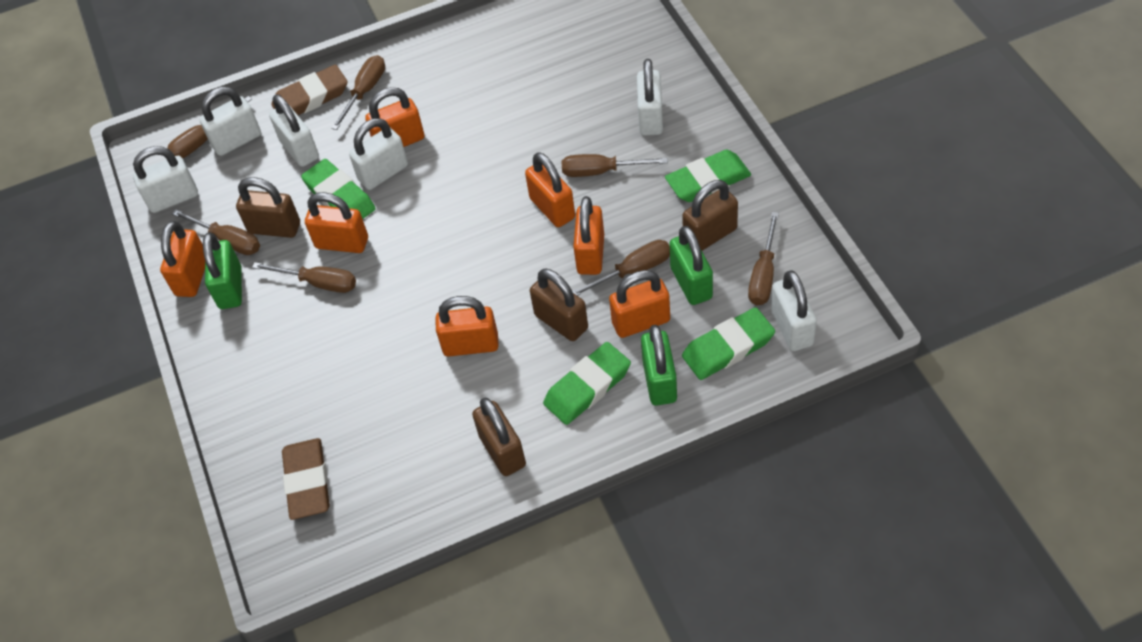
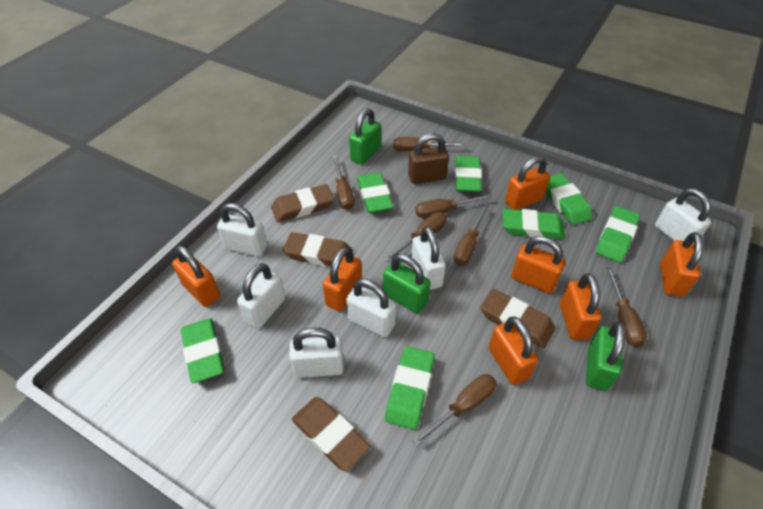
brown eraser: 2 -> 4
brown padlock: 4 -> 1
green eraser: 4 -> 7

